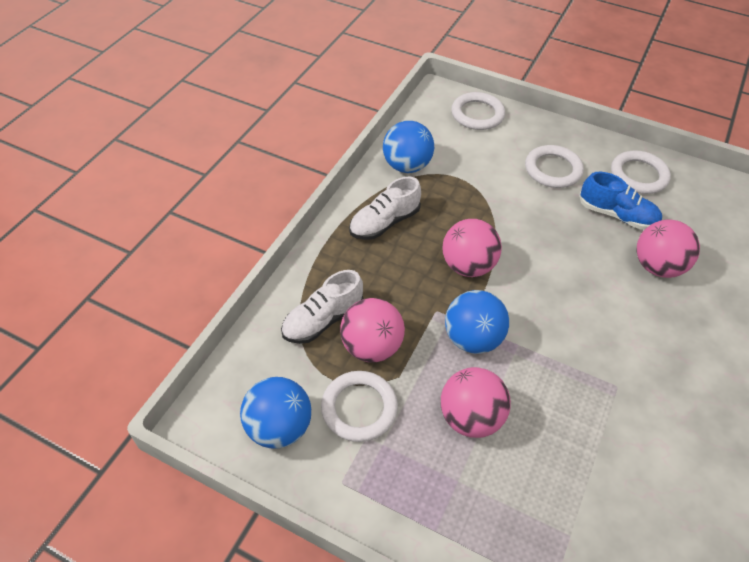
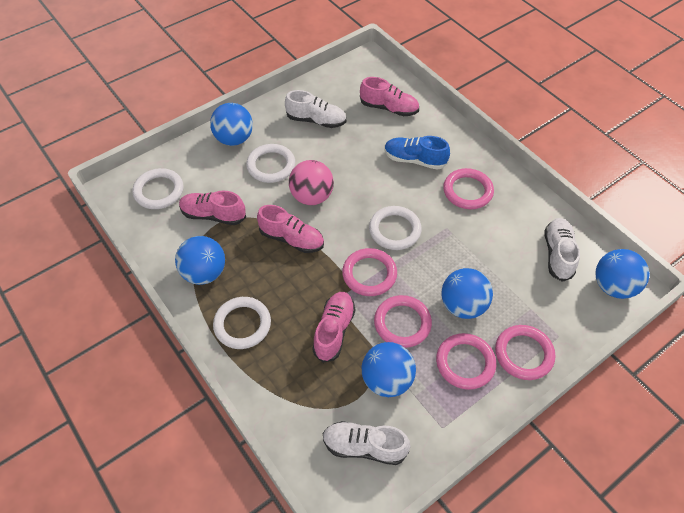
blue ball: 3 -> 5
pink ball: 4 -> 1
pink ring: 0 -> 5
pink shoe: 0 -> 4
white shoe: 2 -> 3

